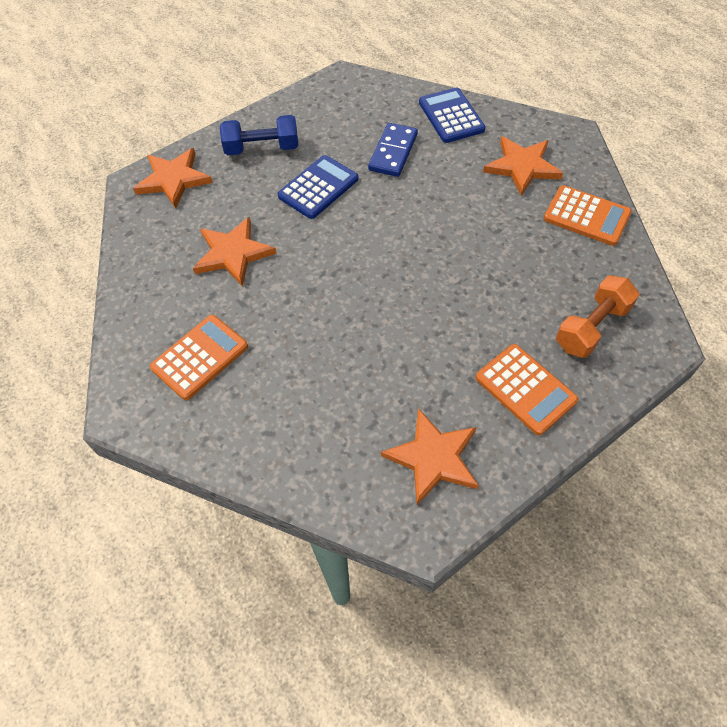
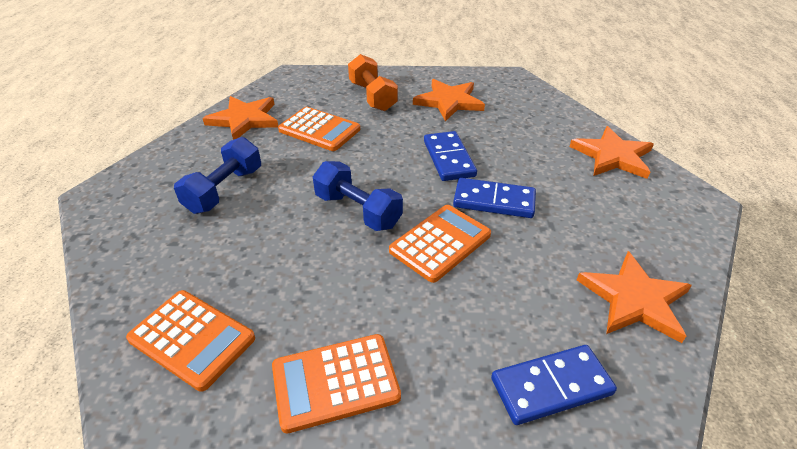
blue calculator: 2 -> 0
blue domino: 1 -> 3
blue dumbbell: 1 -> 2
orange calculator: 3 -> 4

